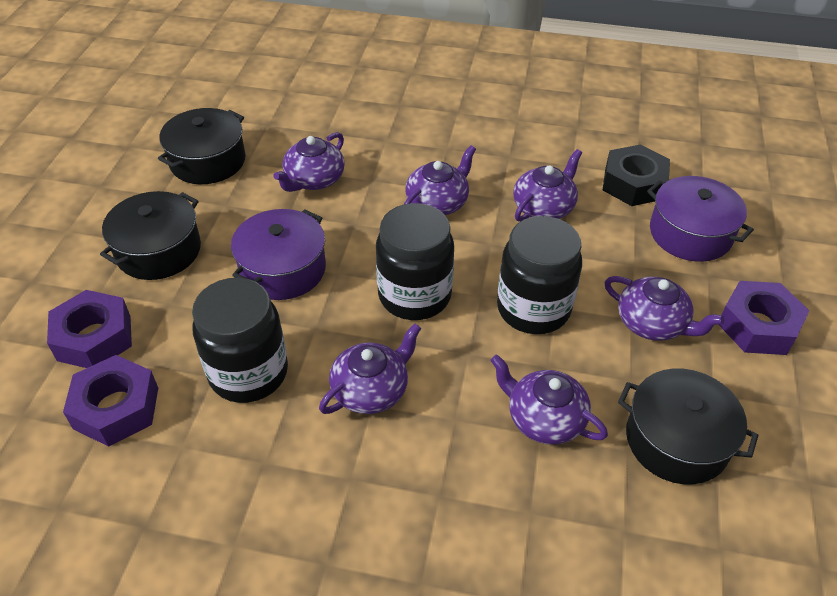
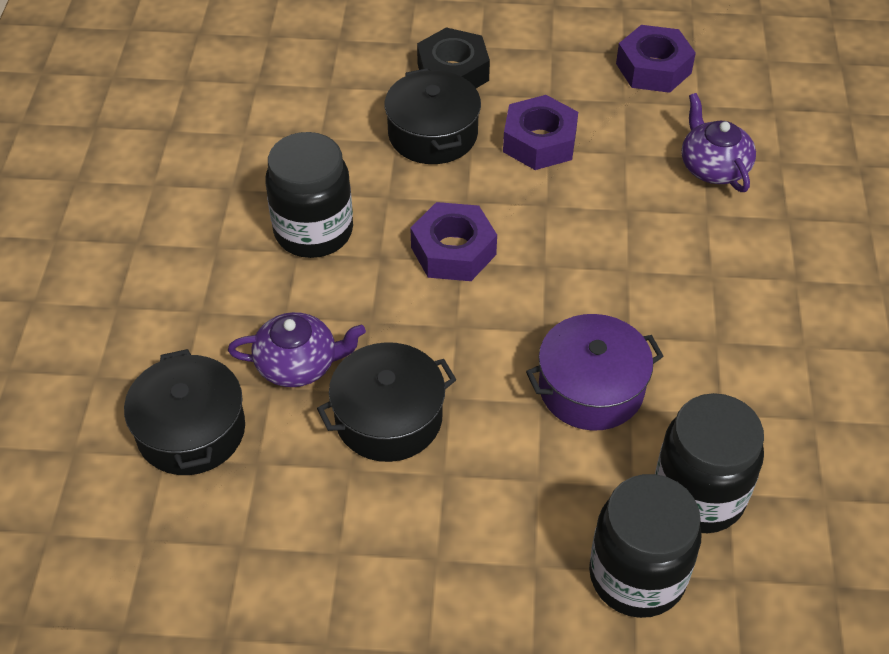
purple pot: 2 -> 1
purple teapot: 6 -> 2

